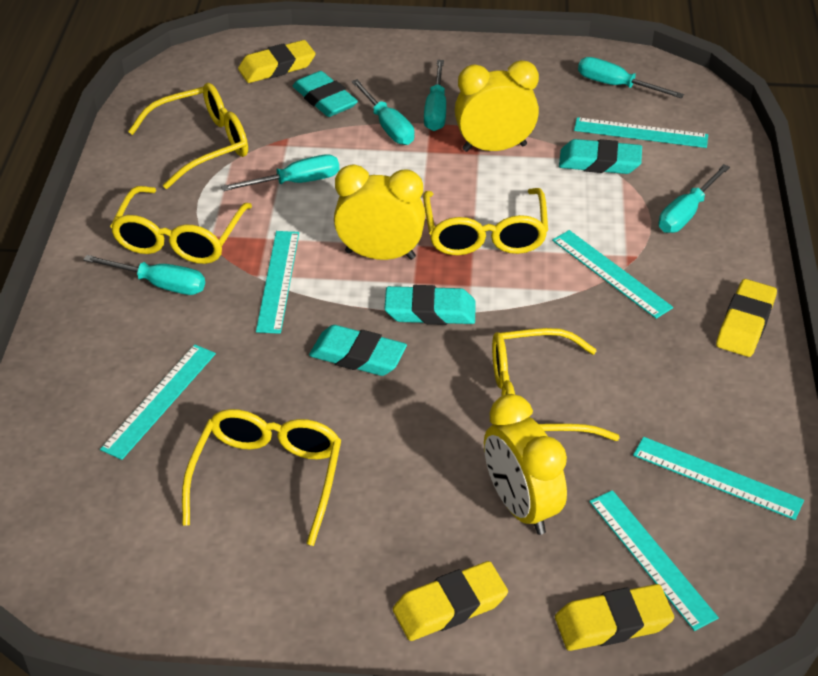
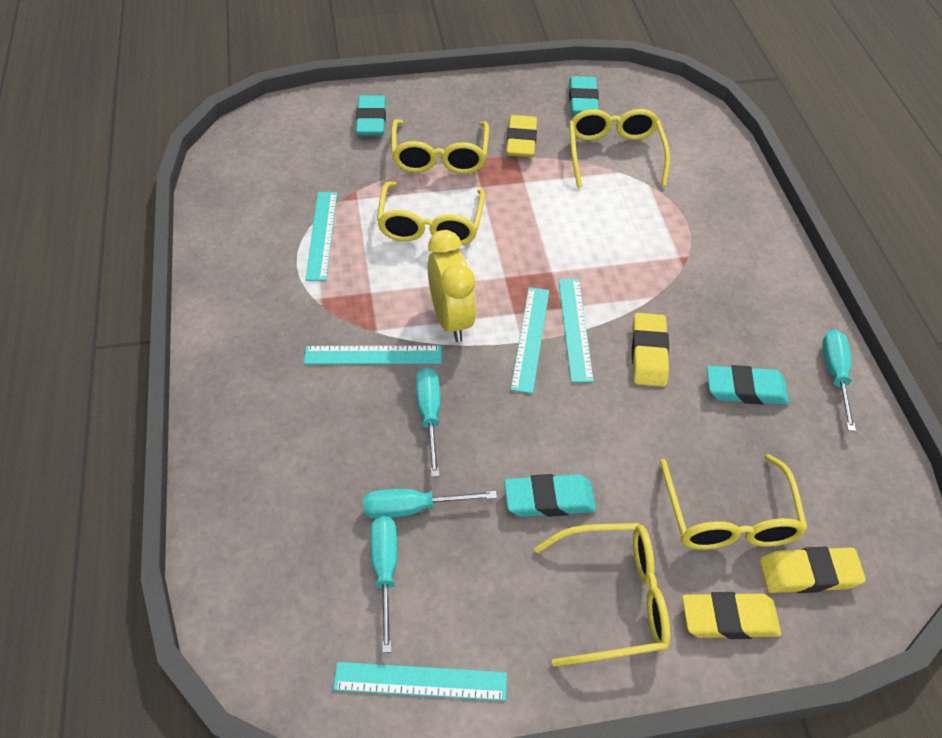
turquoise ruler: 6 -> 5
turquoise screwdriver: 6 -> 4
yellow clock: 3 -> 1

